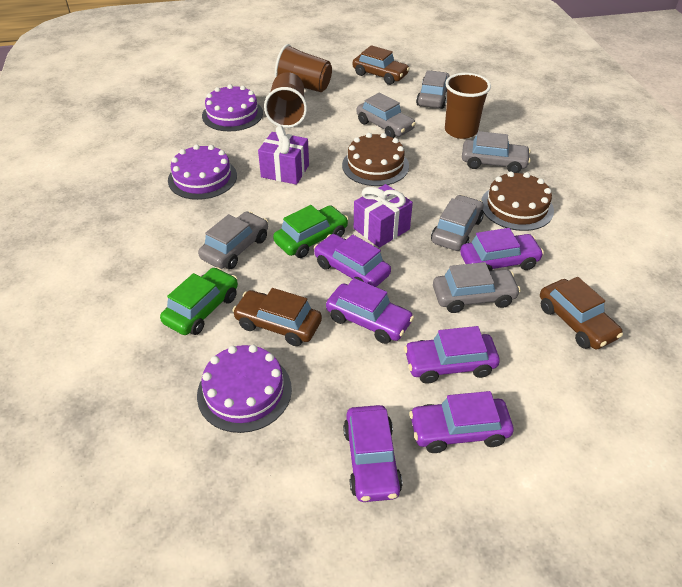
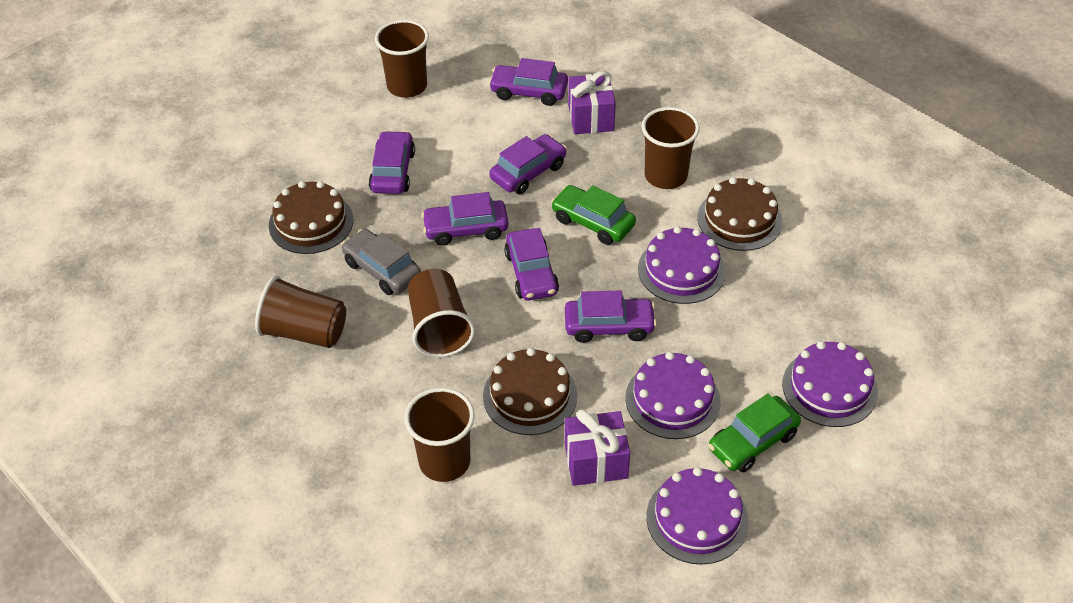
brown cake: 2 -> 3
brown car: 3 -> 0
brown cup: 3 -> 5
grey car: 6 -> 1
purple cake: 3 -> 4

